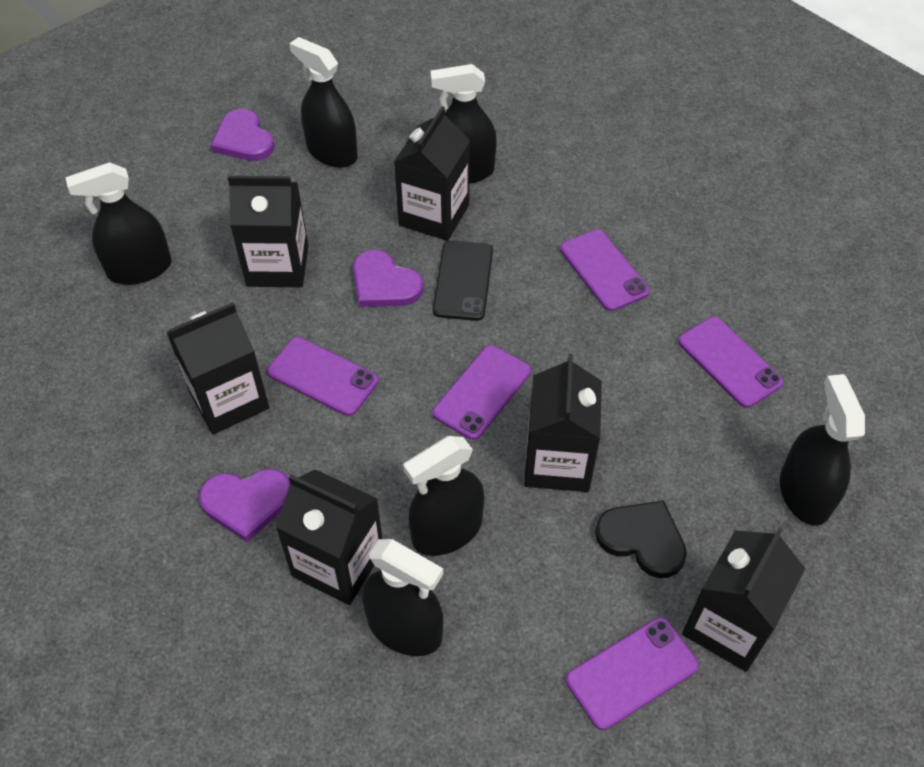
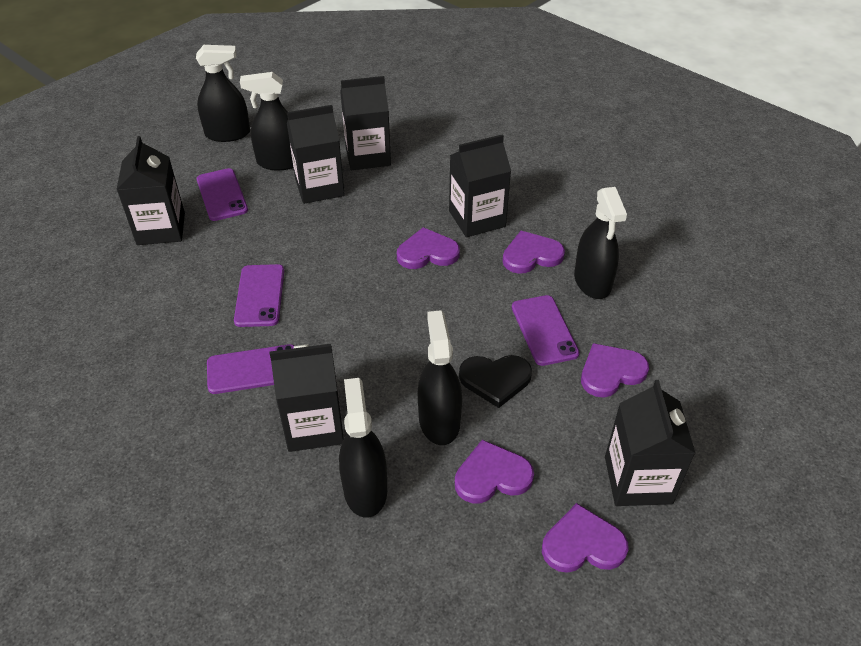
black phone: 1 -> 0
black spray bottle: 6 -> 5
purple heart: 3 -> 5
purple phone: 5 -> 4

